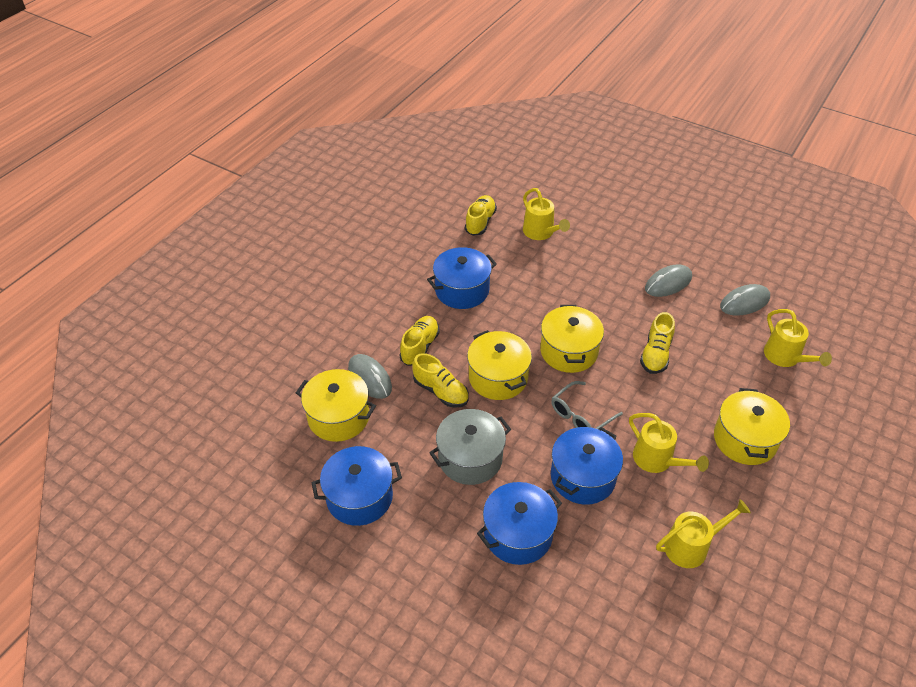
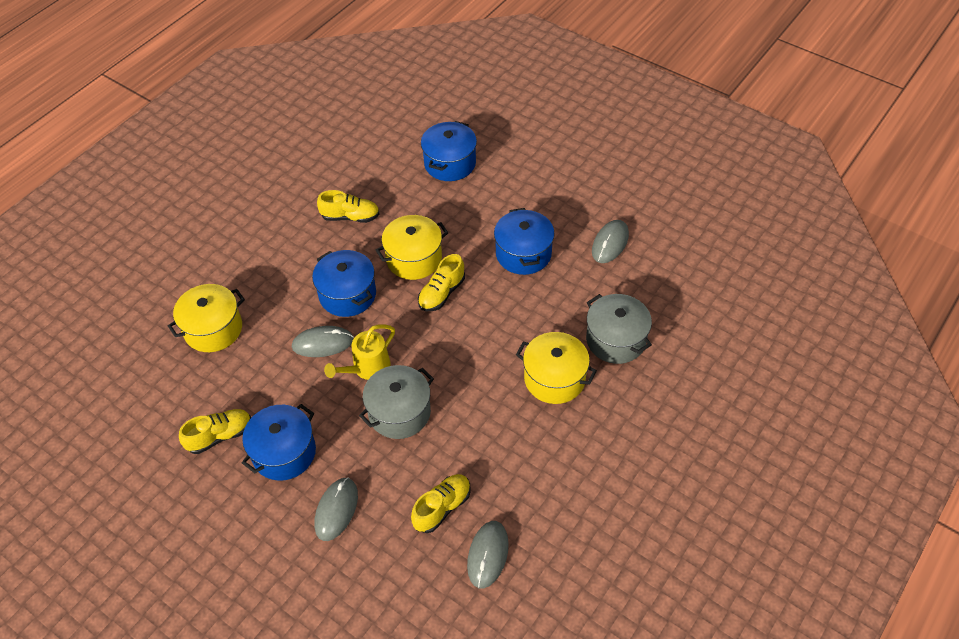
grey glasses: 1 -> 0
grey mouse: 3 -> 4
grey pot: 1 -> 2
yellow pot: 4 -> 3
yellow watering can: 4 -> 1

